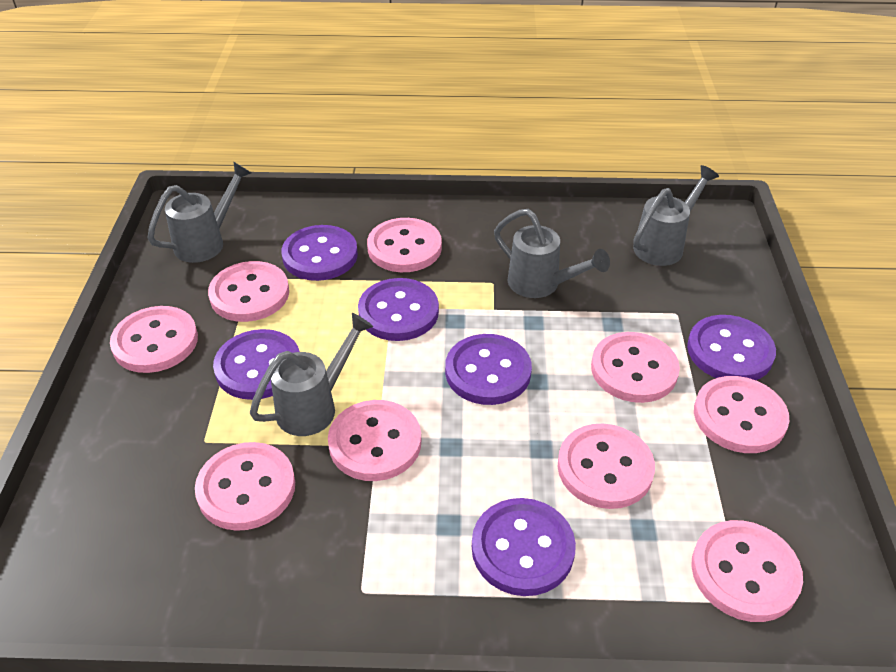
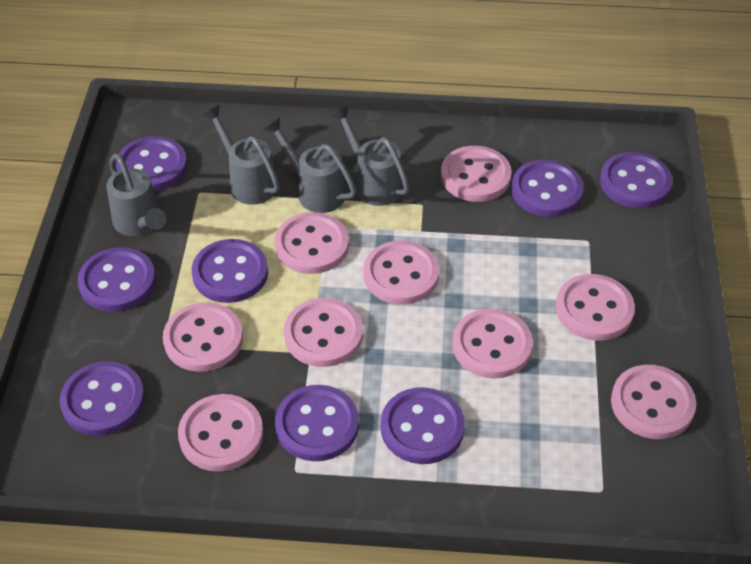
purple button: 6 -> 8

